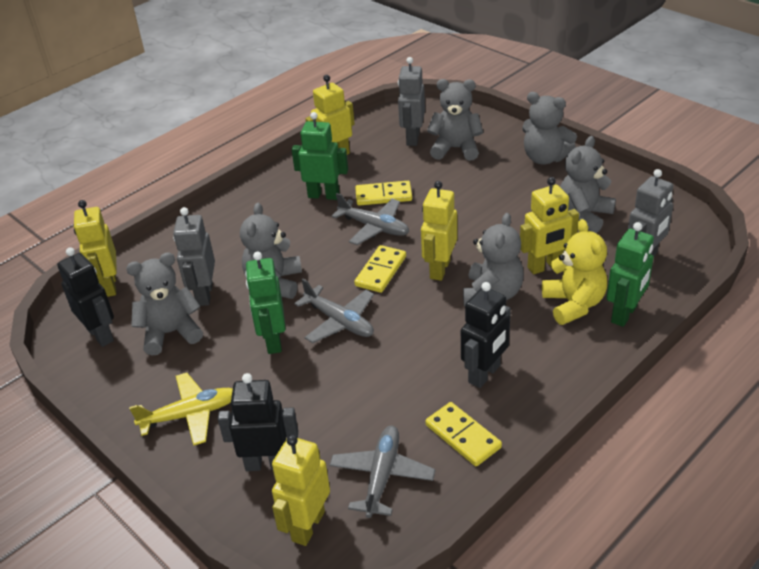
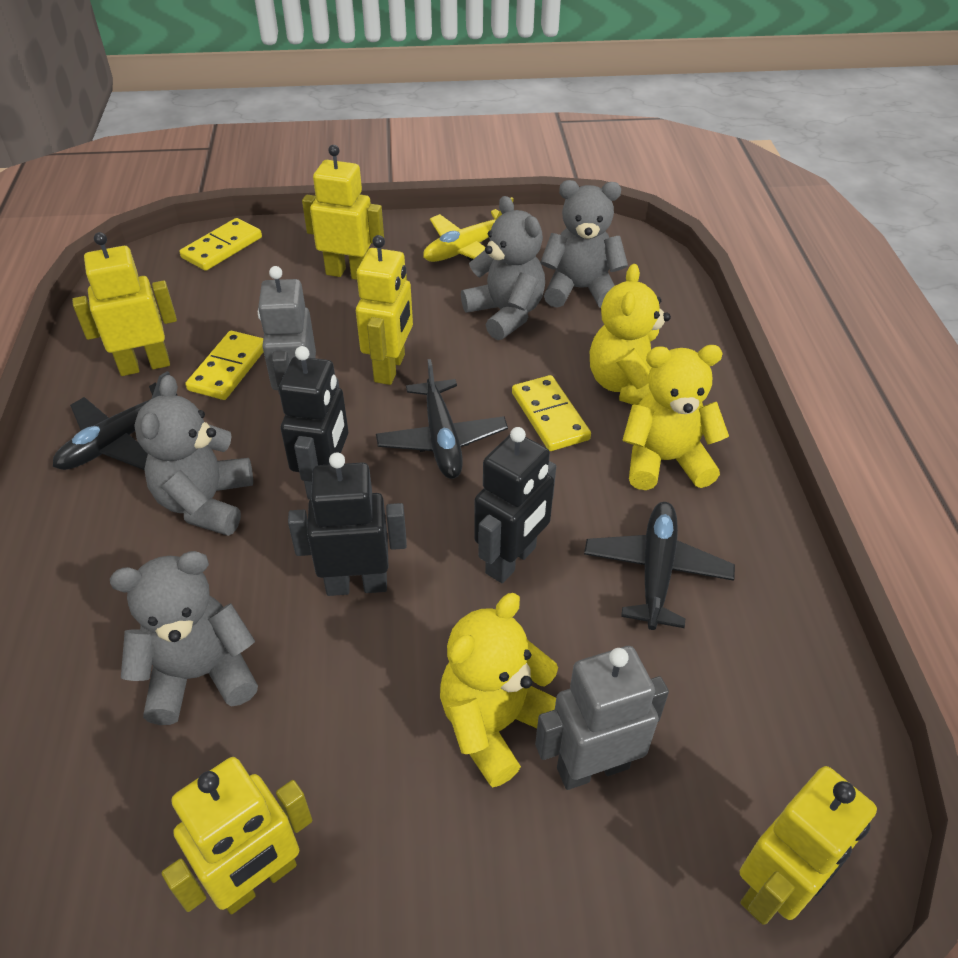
black plane: 0 -> 3
green robot: 3 -> 0
grey plane: 3 -> 0
grey robot: 3 -> 2
grey teddy bear: 6 -> 4
yellow teddy bear: 1 -> 3

